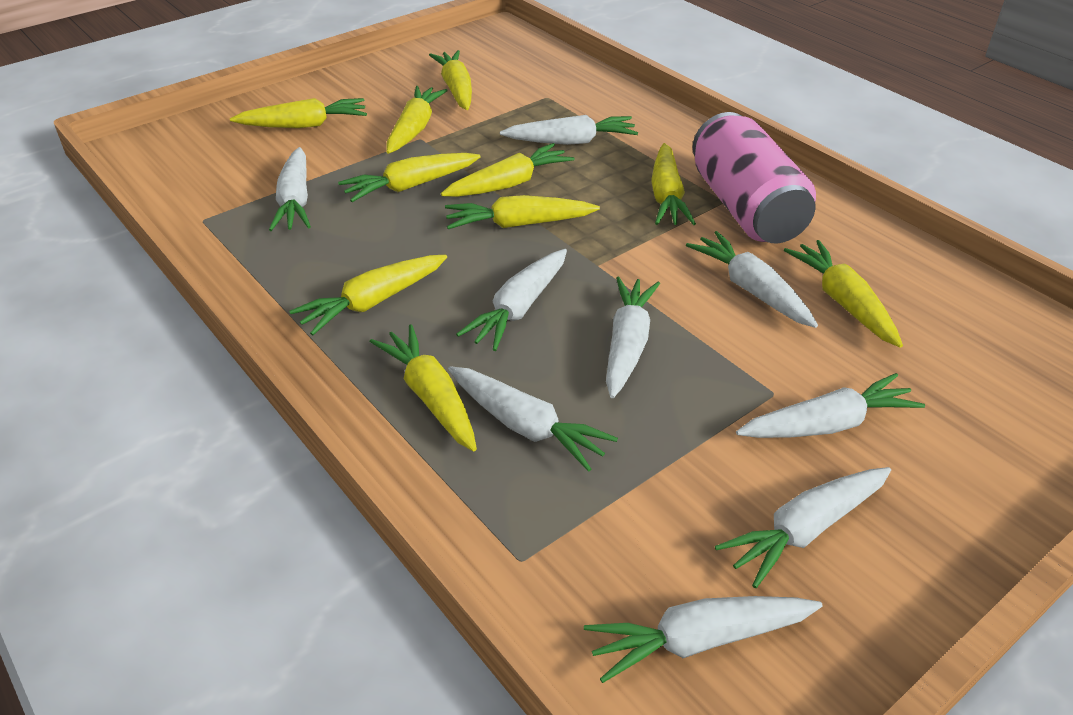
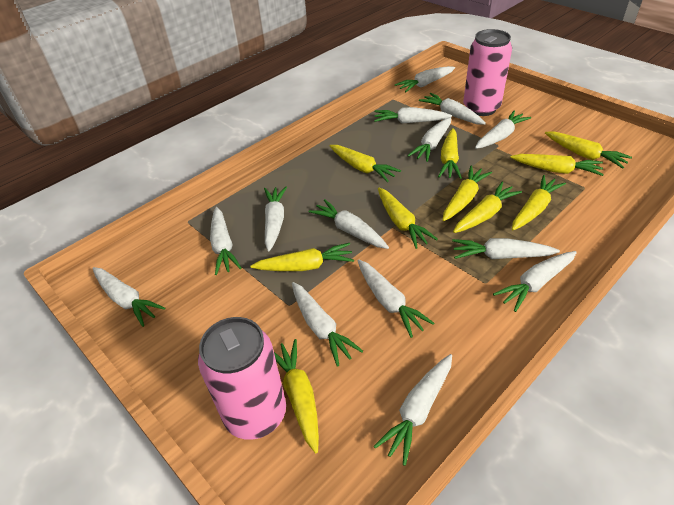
pink can: 1 -> 2
white carrot: 9 -> 14

